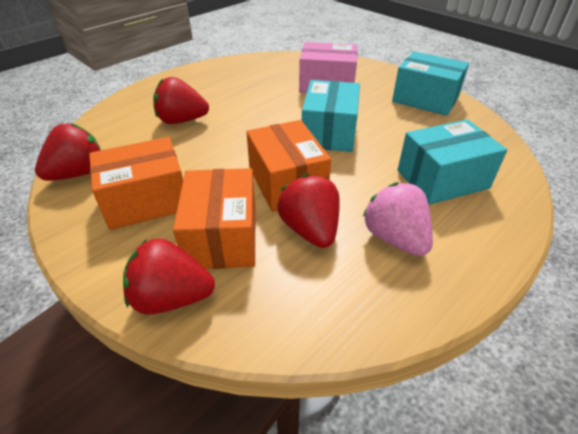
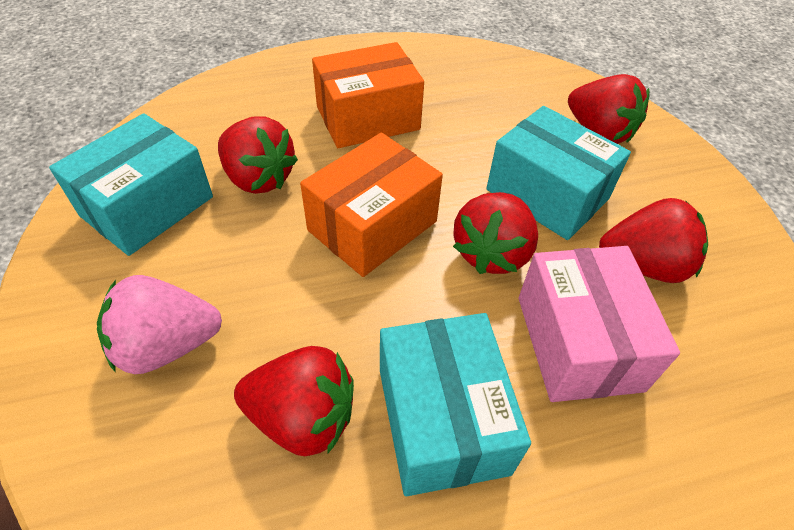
orange box: 3 -> 2
red strawberry: 4 -> 5

